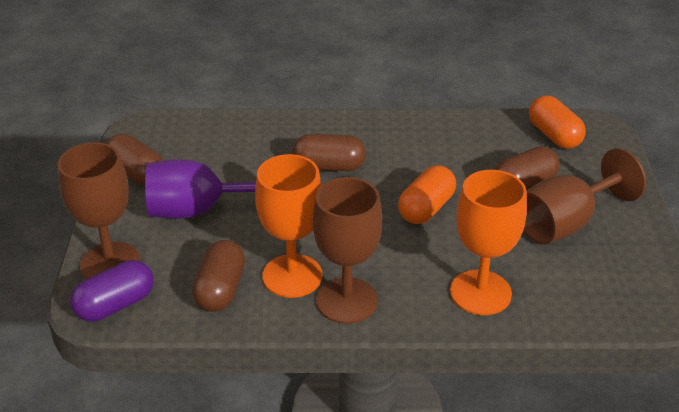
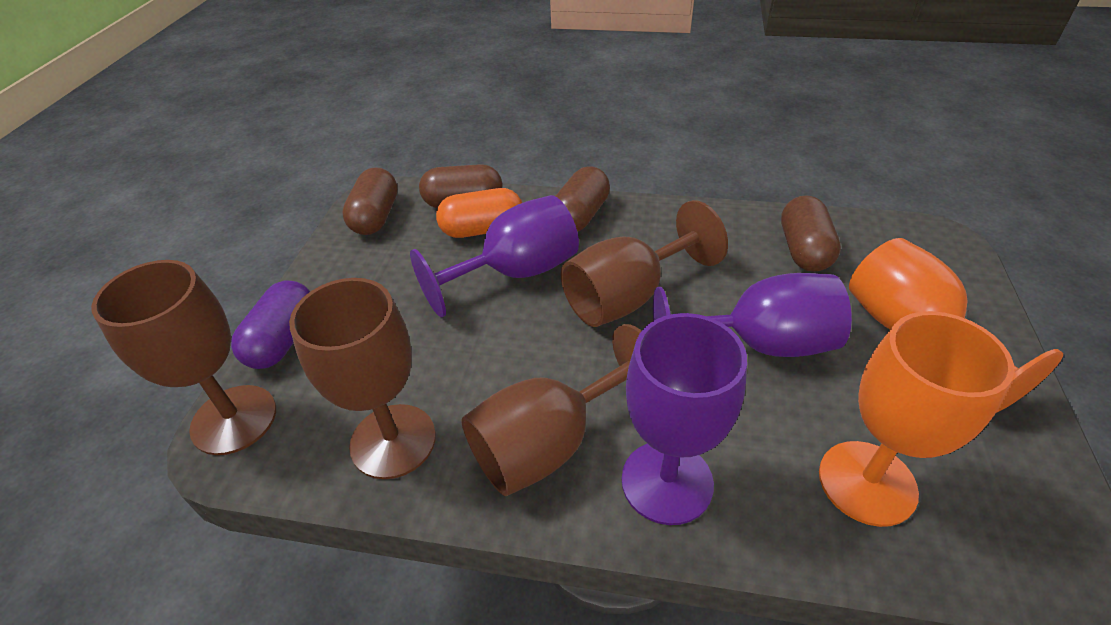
brown goblet: 3 -> 4
orange capsule: 2 -> 1
purple goblet: 1 -> 3

